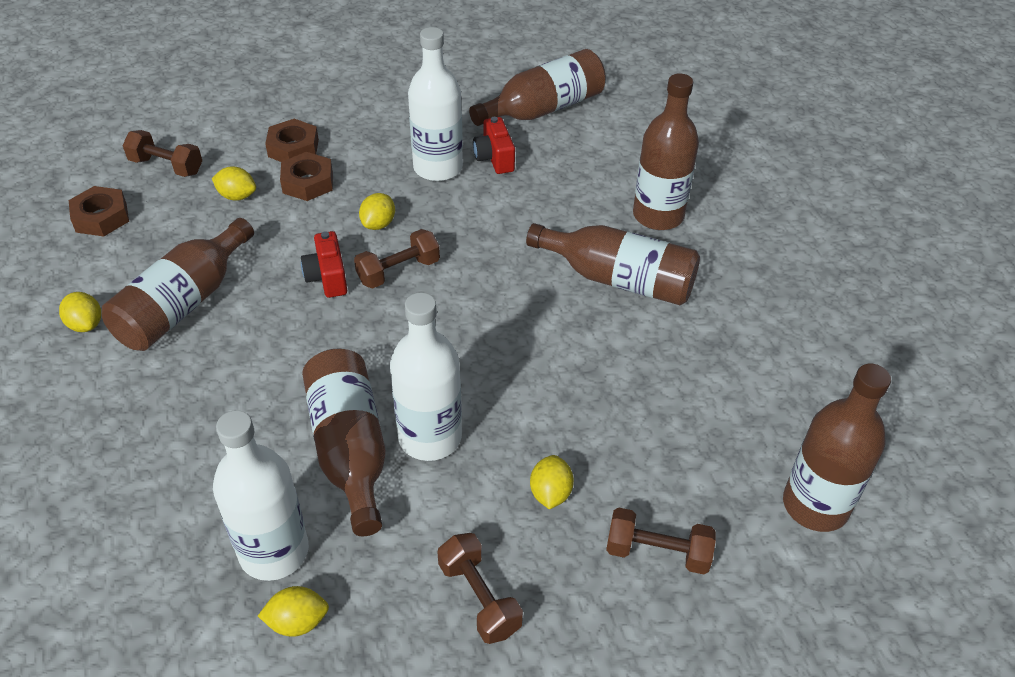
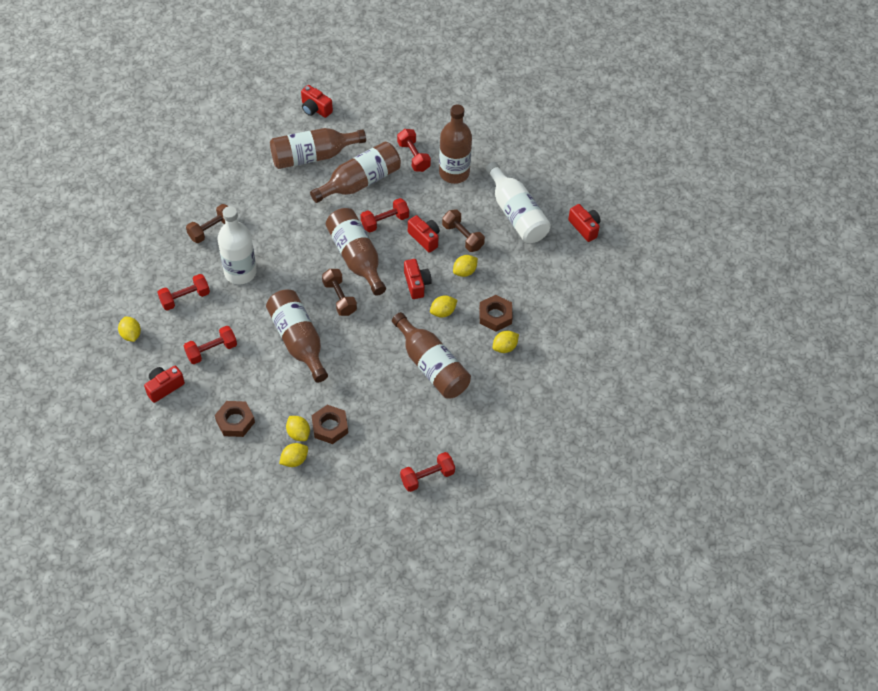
brown dumbbell: 4 -> 3
red camera: 2 -> 5
red dumbbell: 0 -> 5
white bottle: 3 -> 2
yellow lemon: 5 -> 6

